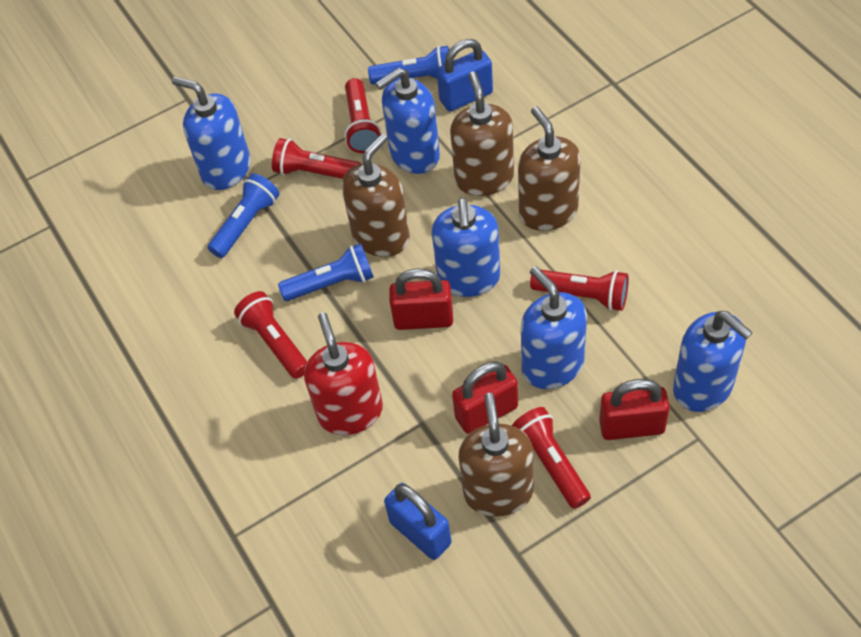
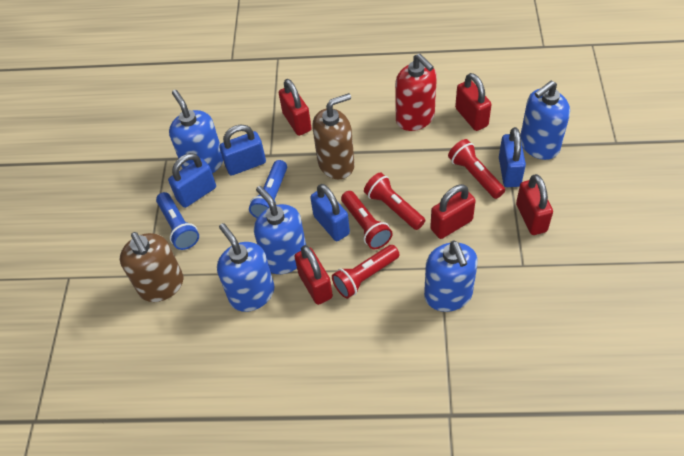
blue flashlight: 3 -> 2
blue padlock: 2 -> 4
brown soap dispenser: 4 -> 2
red flashlight: 5 -> 4
red padlock: 3 -> 5

